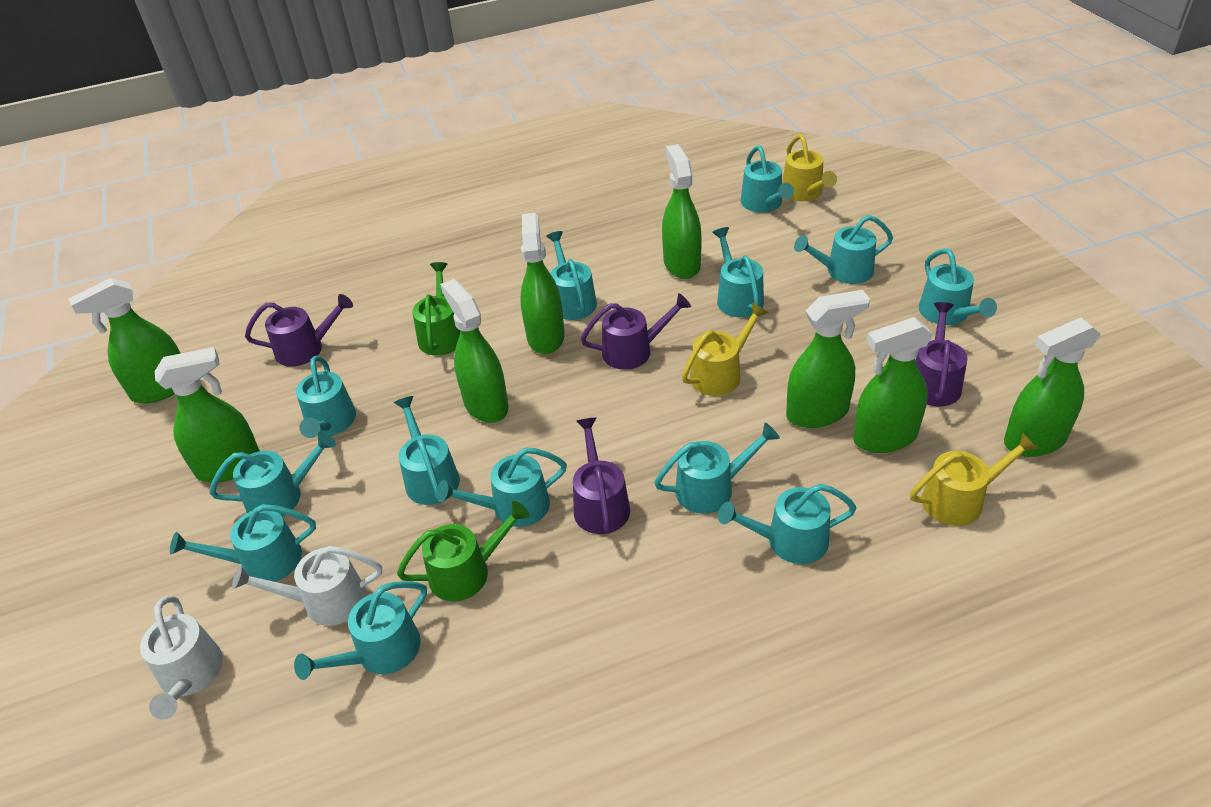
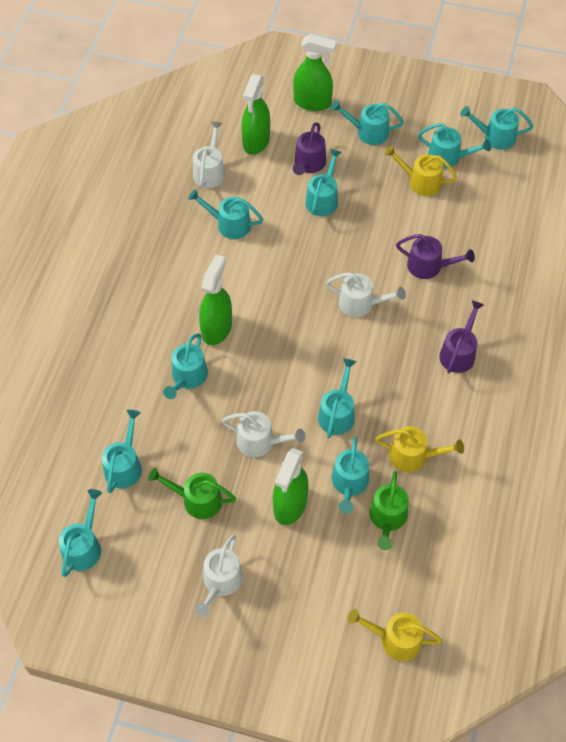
green spray bottle: 8 -> 4
purple watering can: 4 -> 3
turquoise watering can: 13 -> 10
white watering can: 2 -> 4

